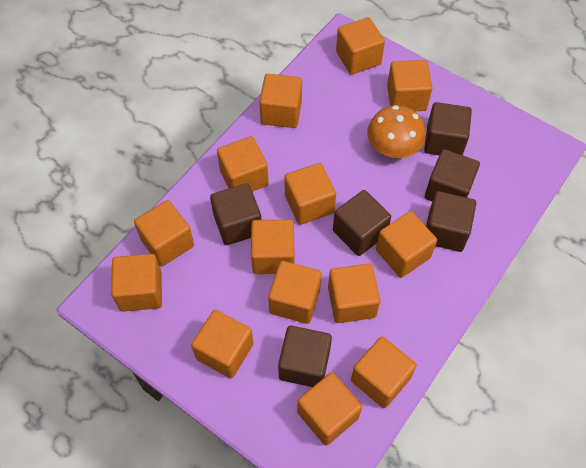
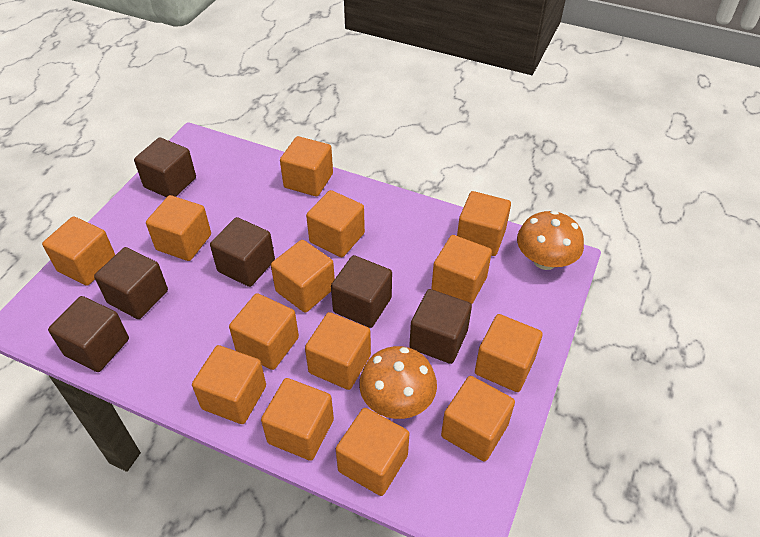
orange mushroom: 1 -> 2

